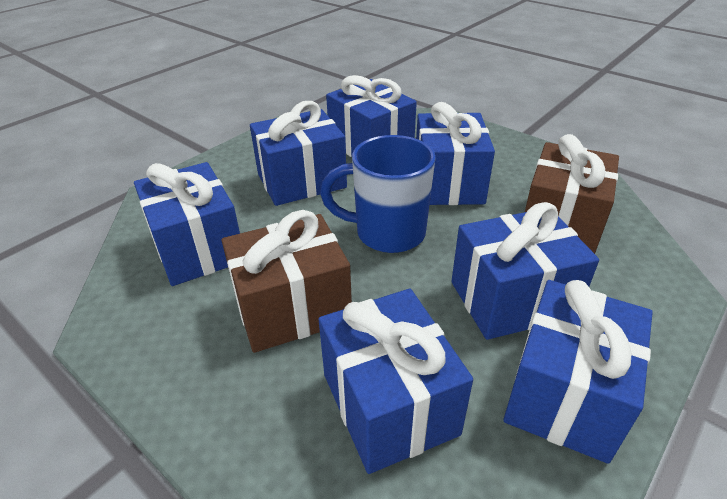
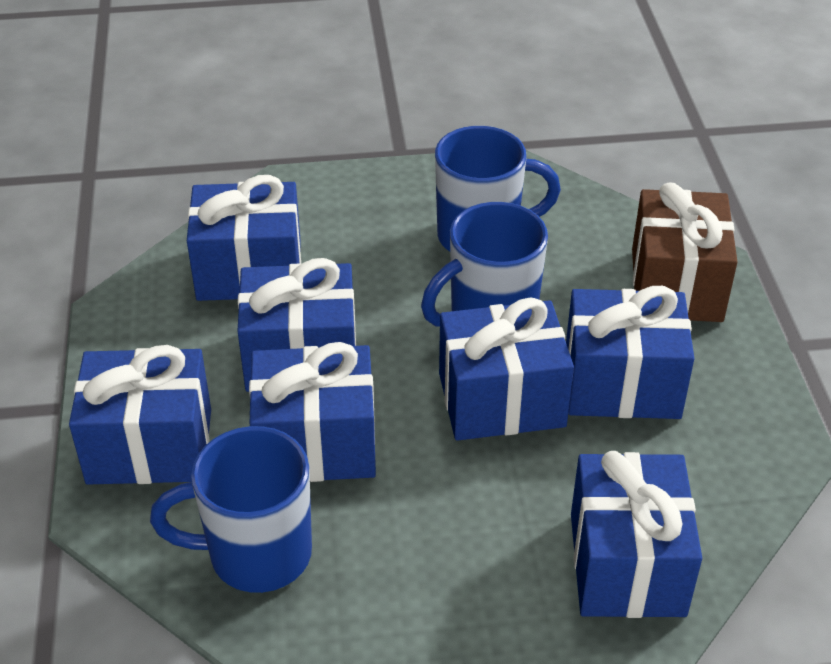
blue mug: 1 -> 3
brown gift: 2 -> 1

